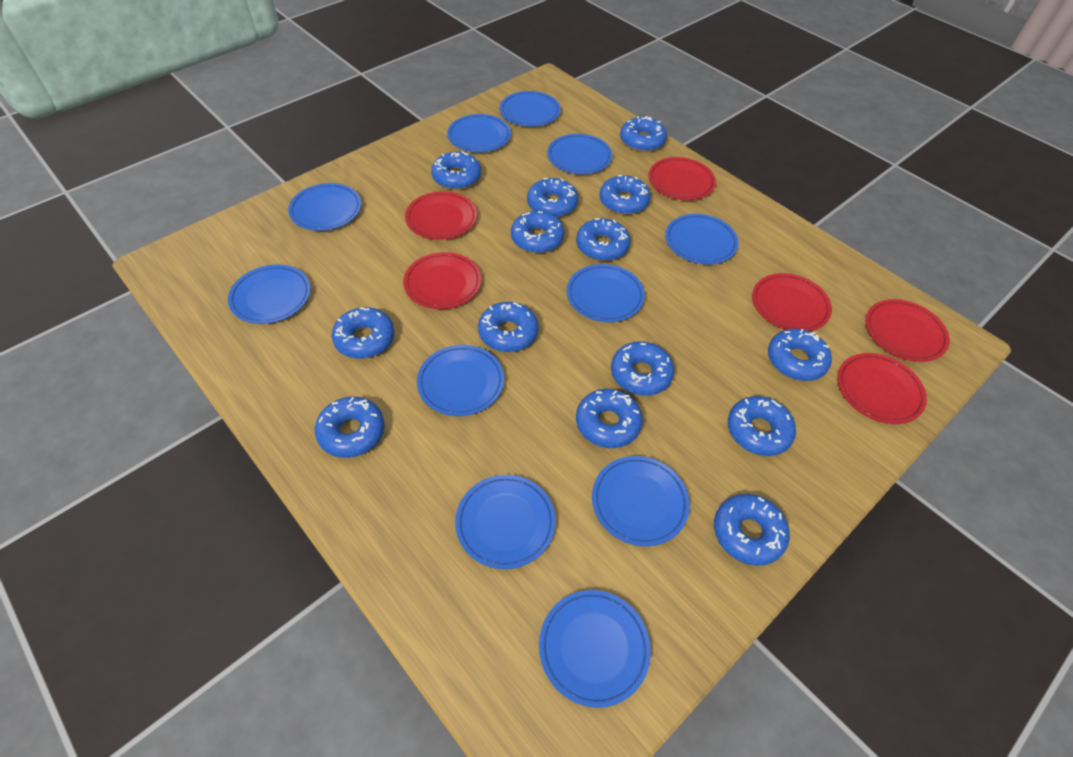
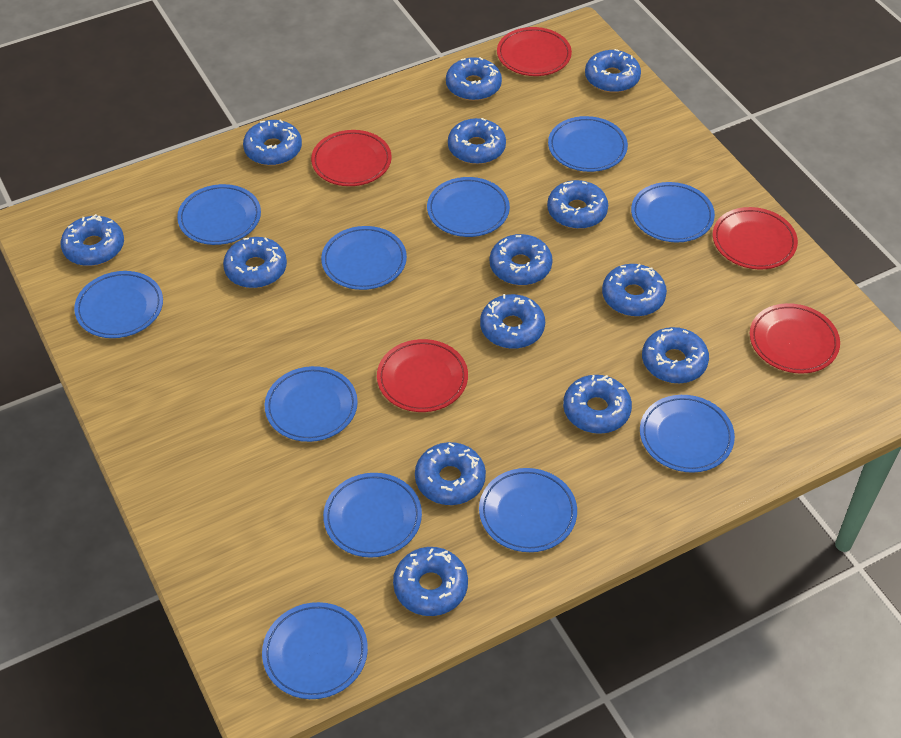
red plate: 6 -> 5

